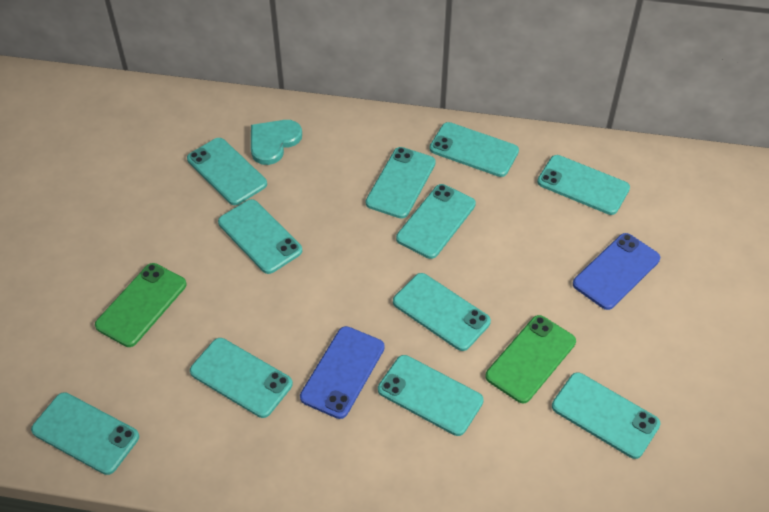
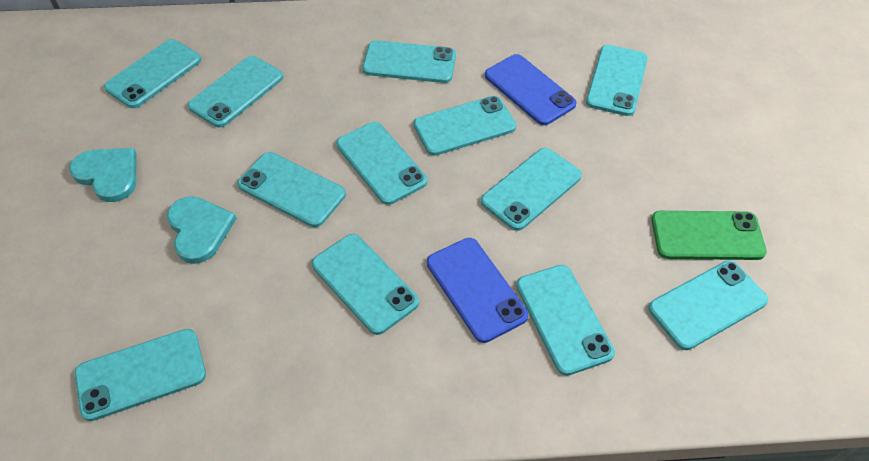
green phone: 2 -> 1
turquoise heart: 1 -> 2
turquoise phone: 11 -> 12

